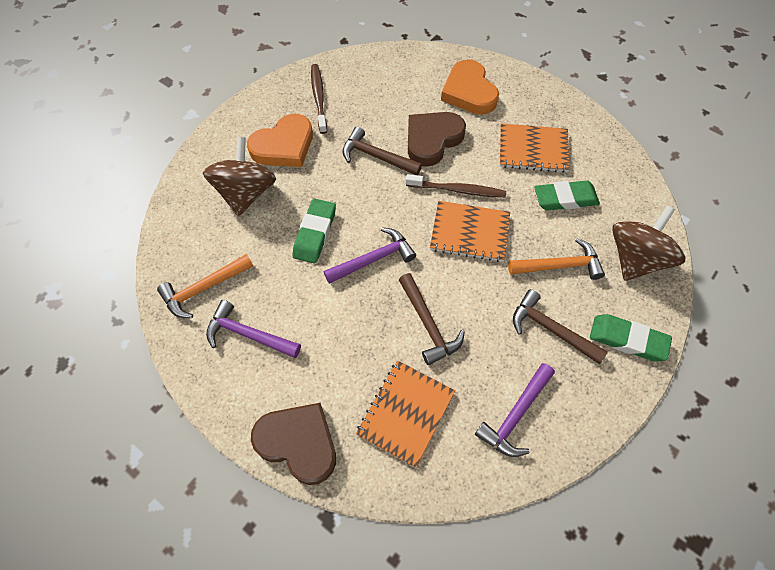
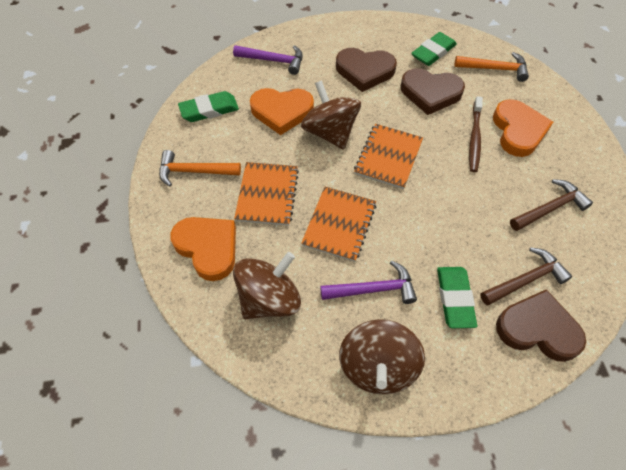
brown hammer: 3 -> 2
brown heart: 2 -> 3
brown spinning top: 2 -> 3
brown toothbrush: 2 -> 1
orange heart: 2 -> 3
purple hammer: 3 -> 2

